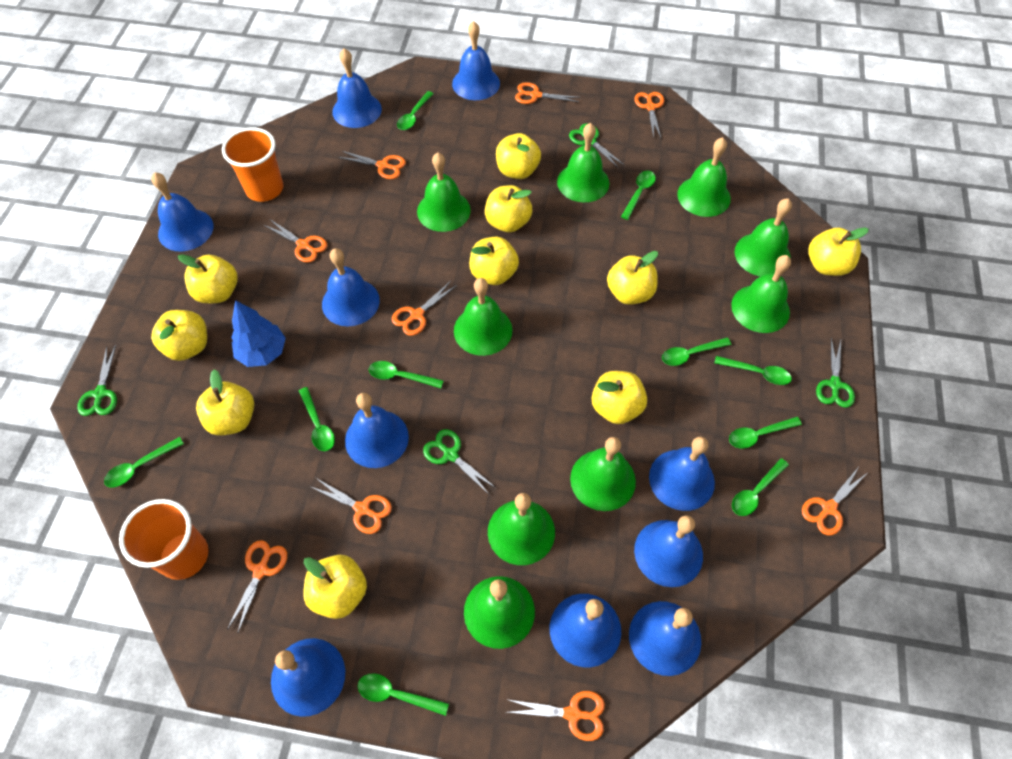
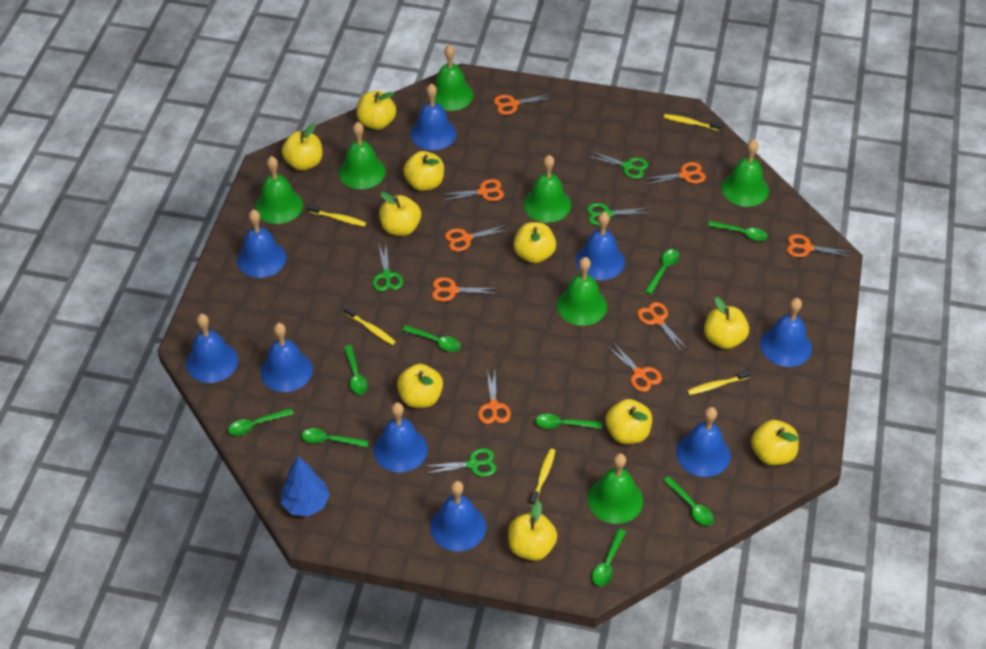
blue bell: 10 -> 9
green bell: 9 -> 7
green spoon: 10 -> 9
orange cup: 2 -> 0
yellow toothbrush: 0 -> 5

